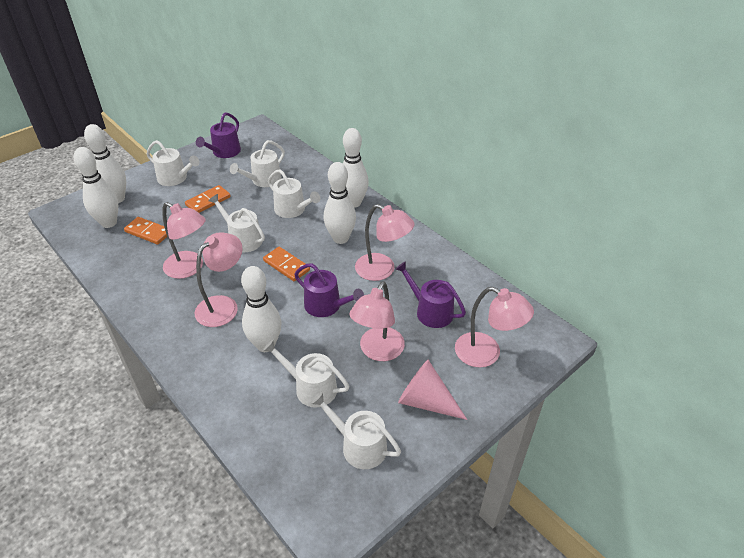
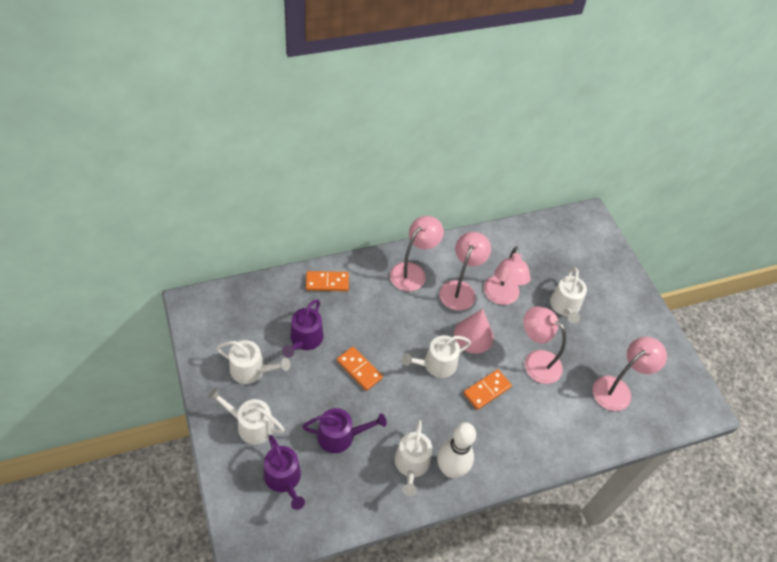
white bowling pin: 5 -> 1
white watering can: 6 -> 5

